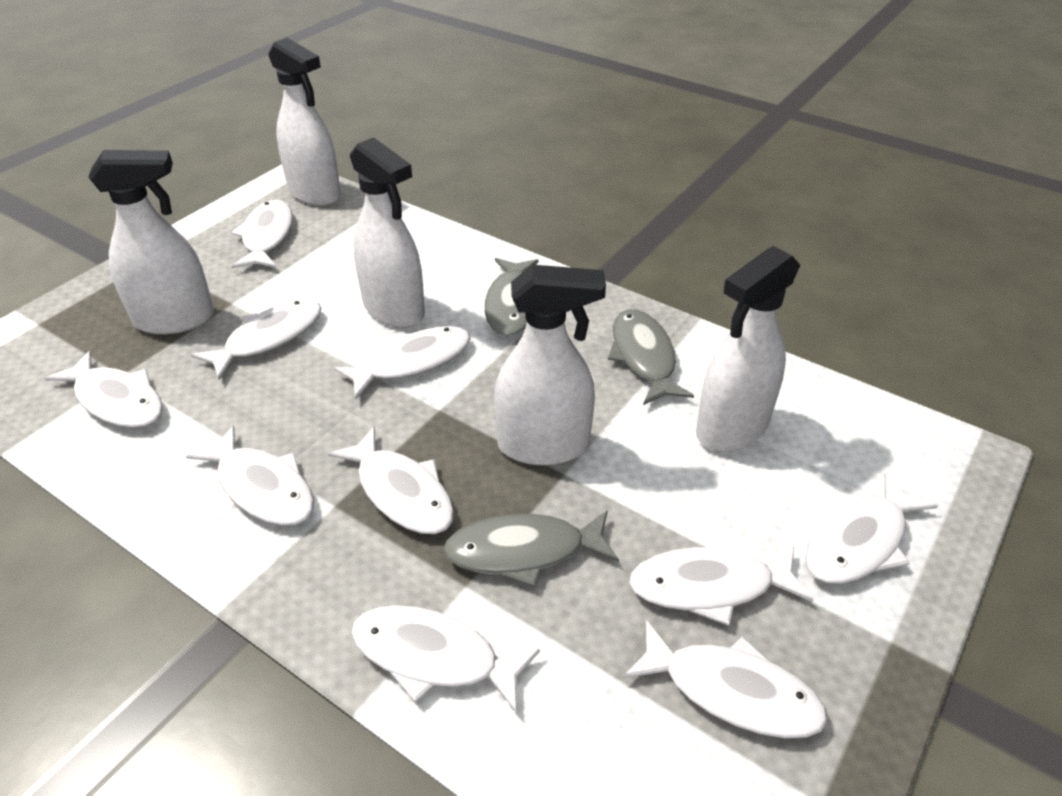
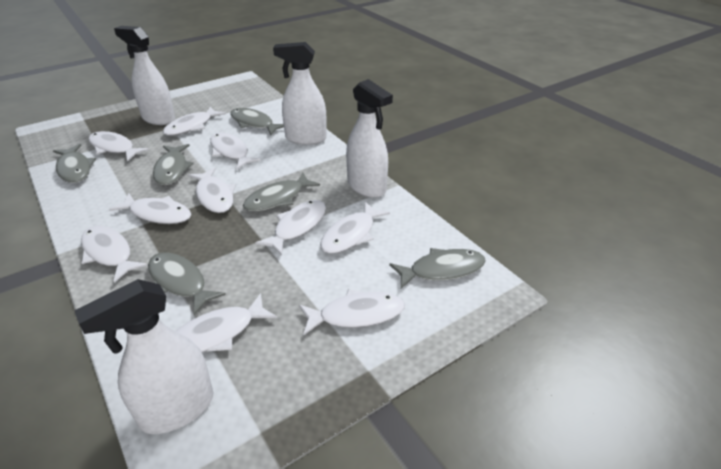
grey fish: 3 -> 6
white spray bottle: 5 -> 4

